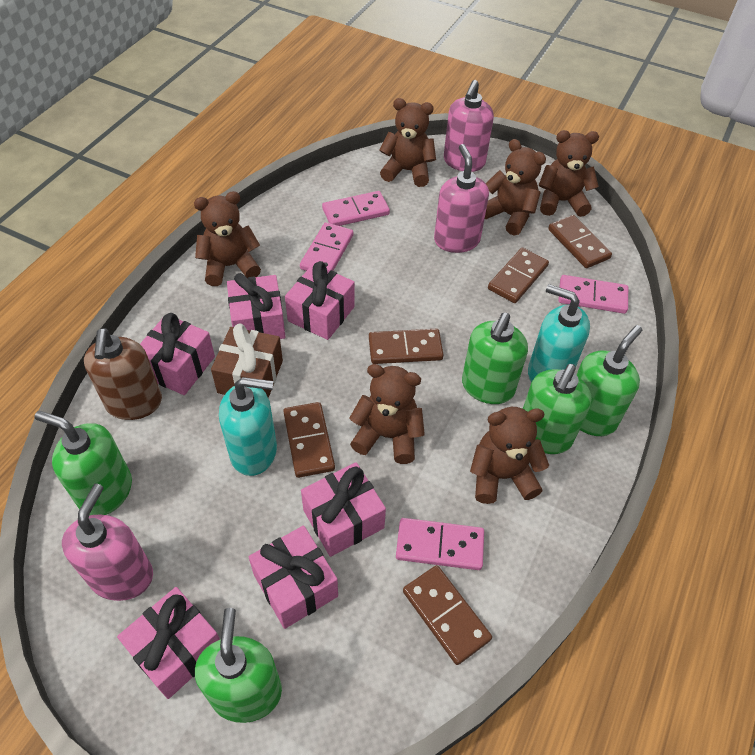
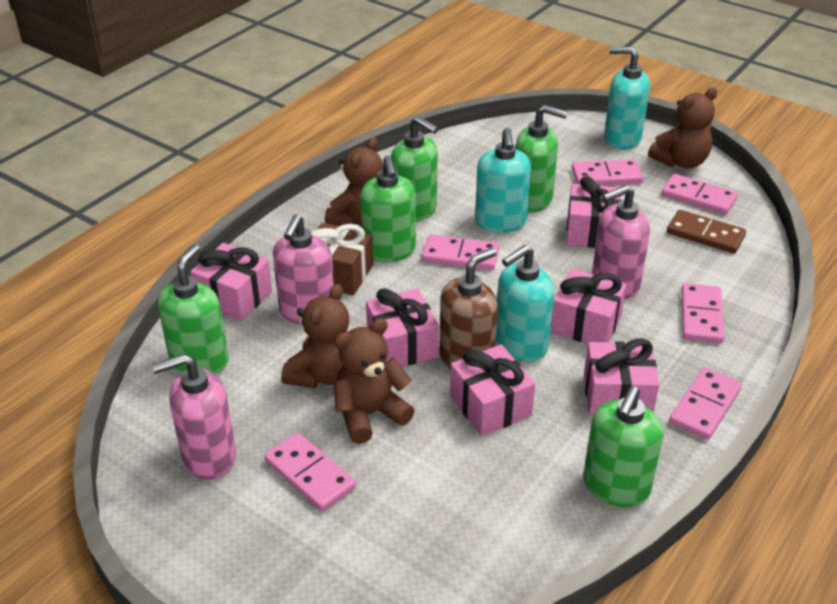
brown domino: 5 -> 1
brown teddy bear: 6 -> 4
pink domino: 4 -> 6
turquoise soap dispenser: 2 -> 3

